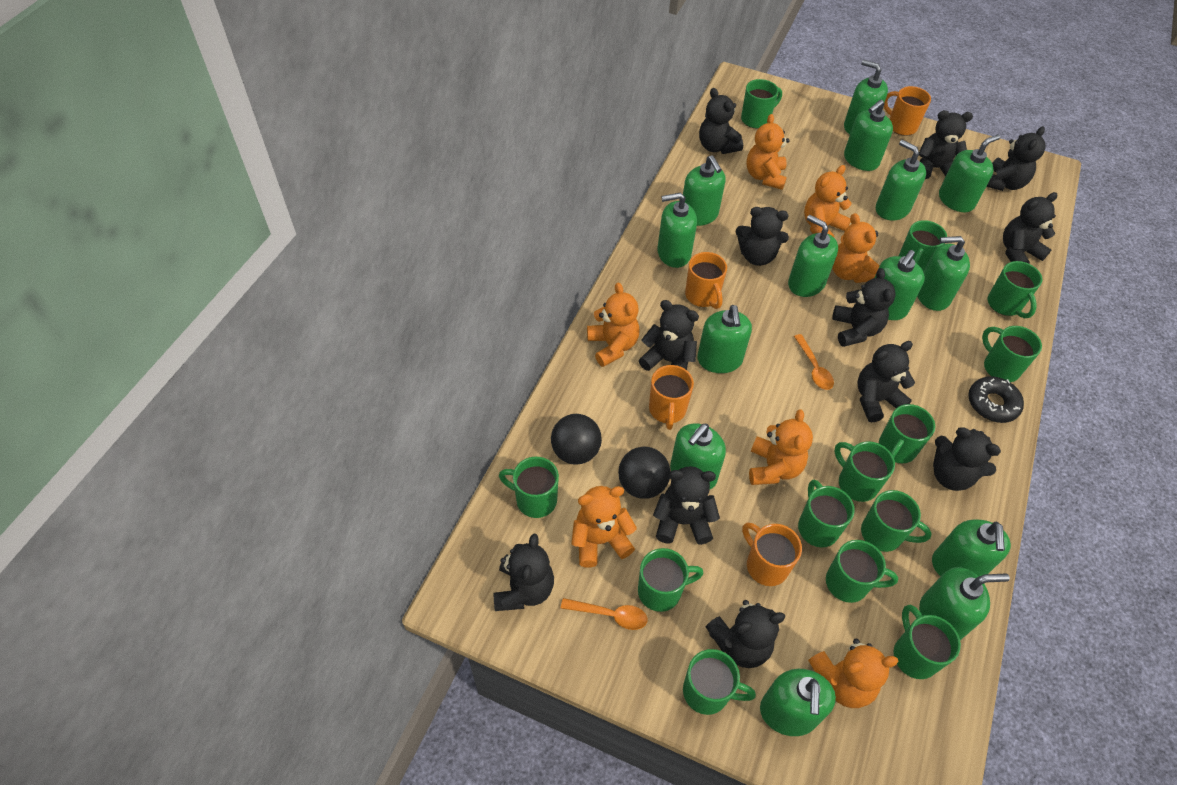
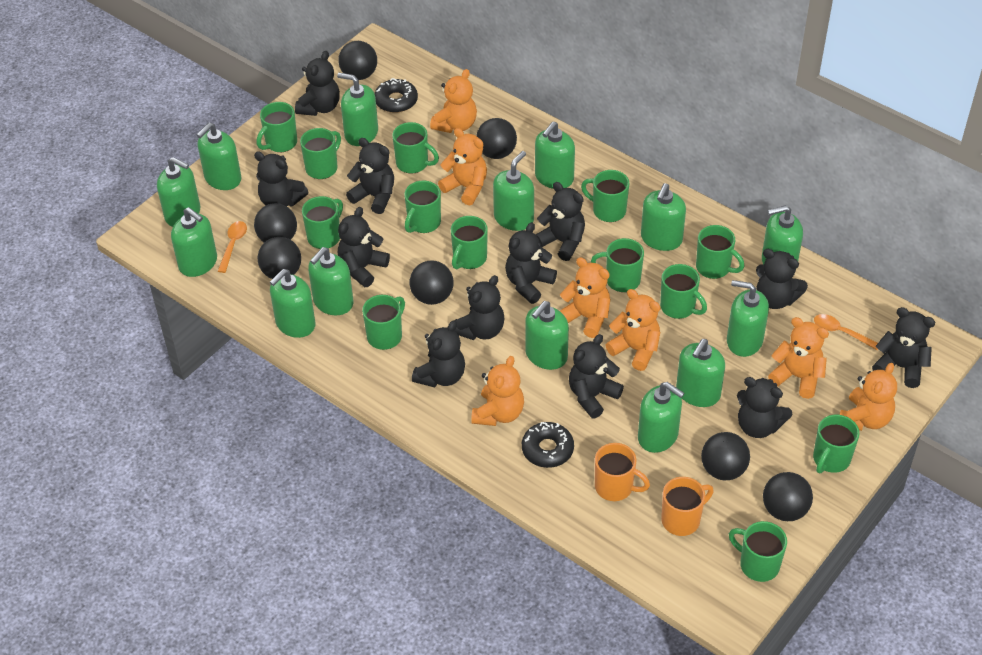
black ball: 2 -> 7
black donut: 1 -> 2
orange mug: 4 -> 2

